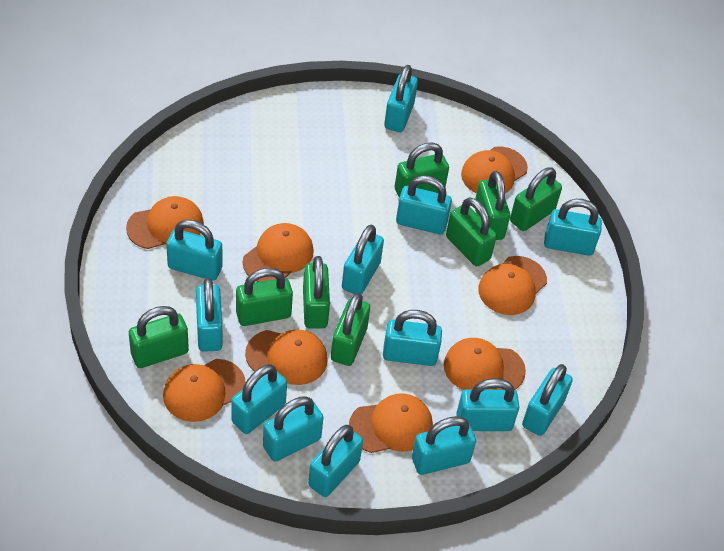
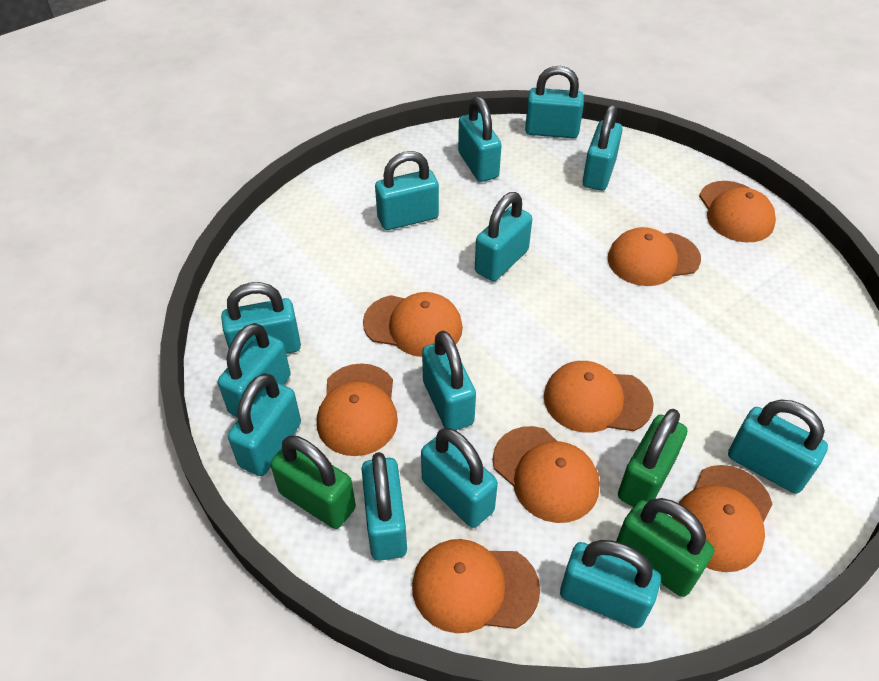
green padlock: 8 -> 3

